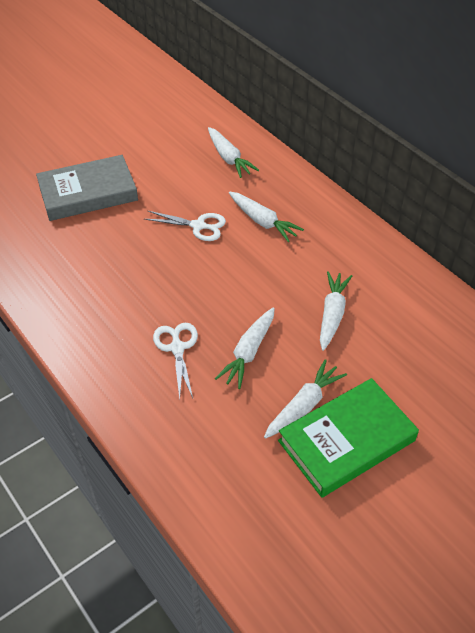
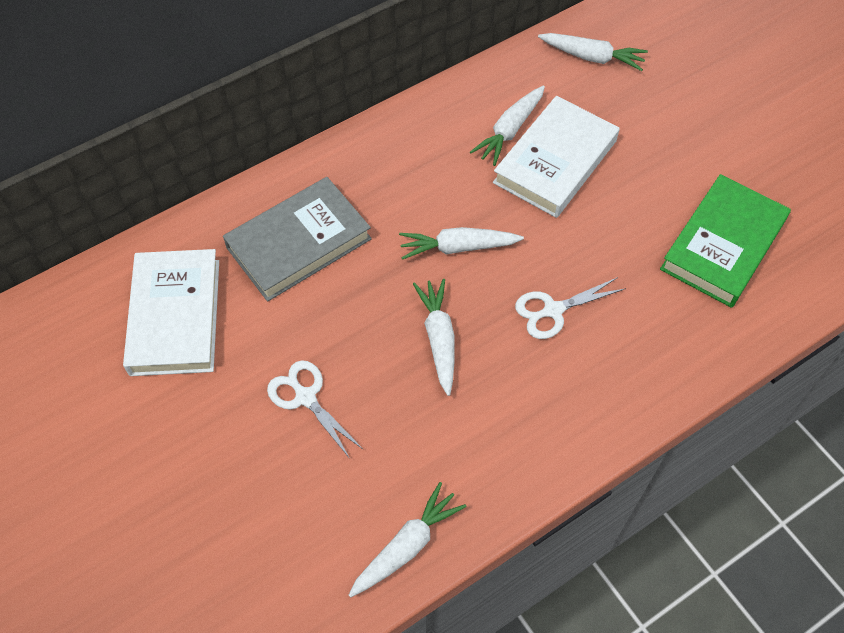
white book: 0 -> 2

